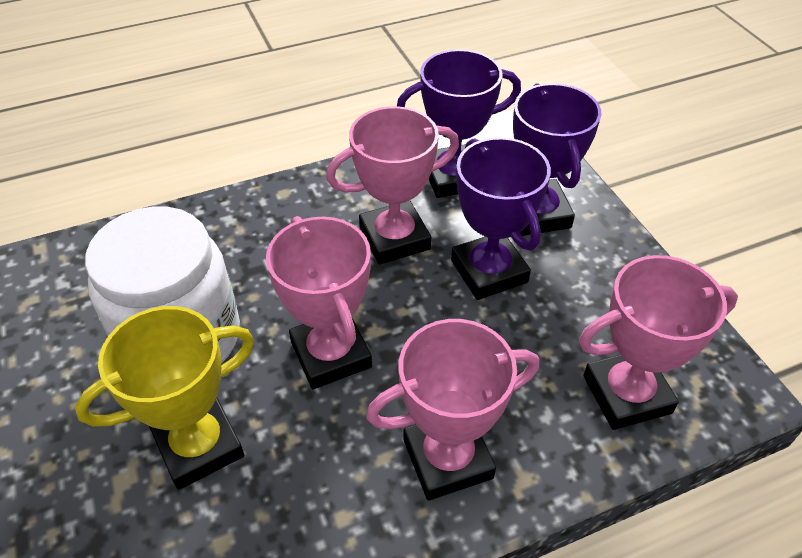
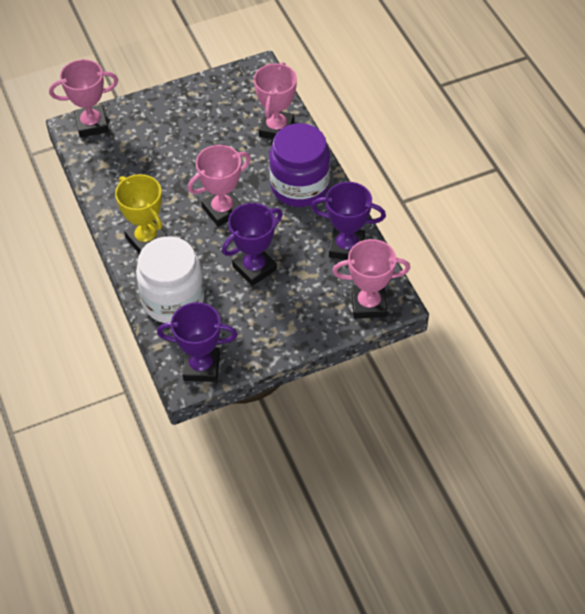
purple jar: 0 -> 1

